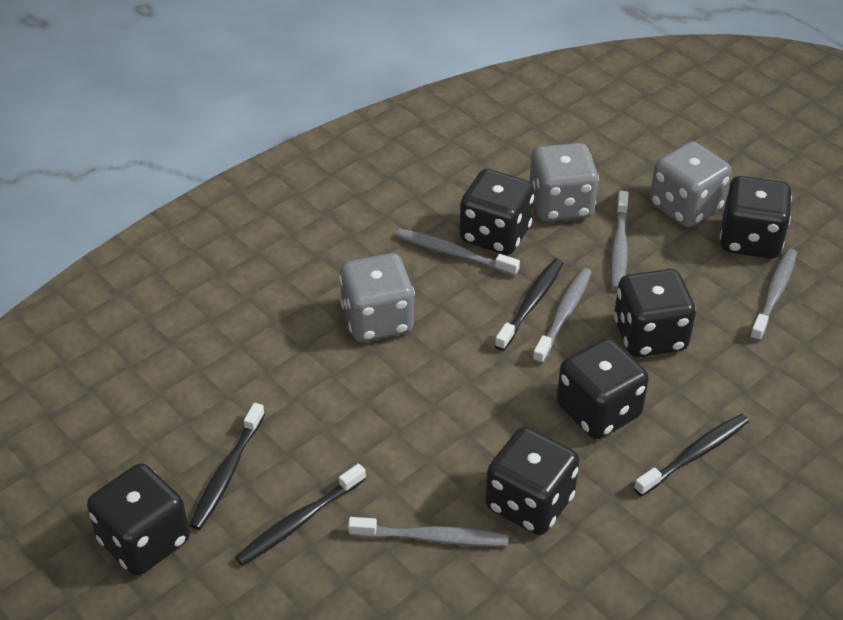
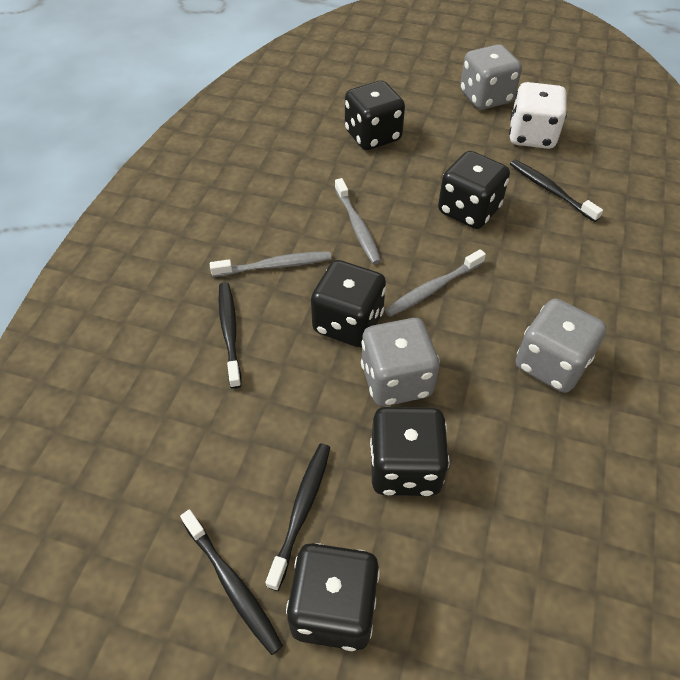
black dice: 6 -> 5
grey toothbrush: 5 -> 3
white dice: 0 -> 1

